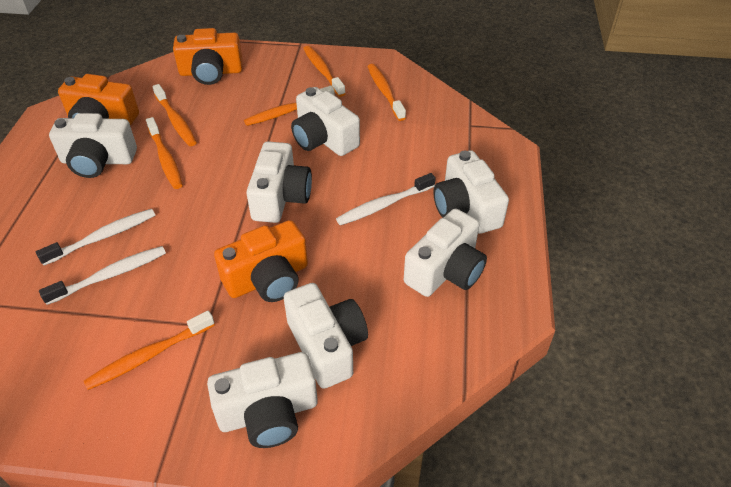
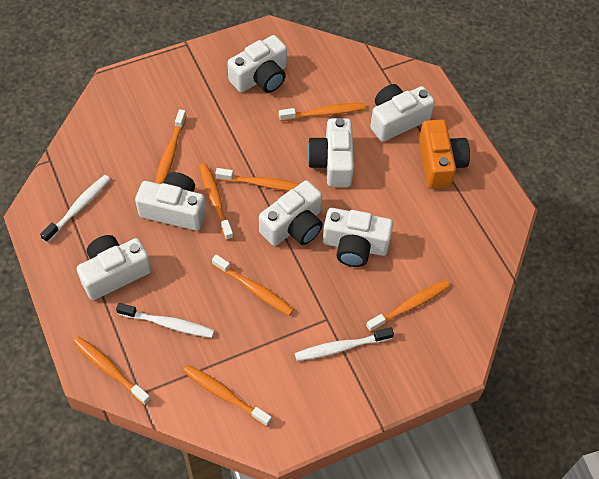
orange camera: 3 -> 1
orange toothbrush: 6 -> 8

